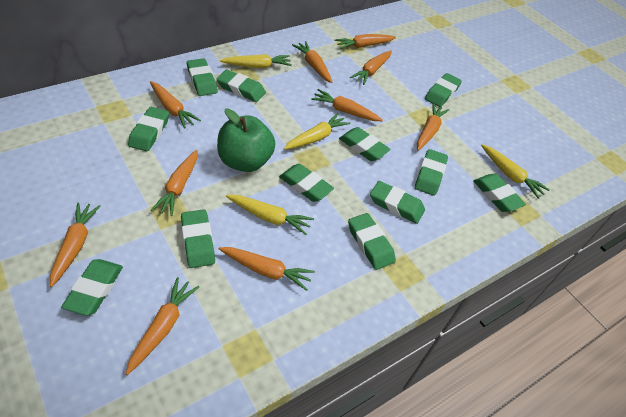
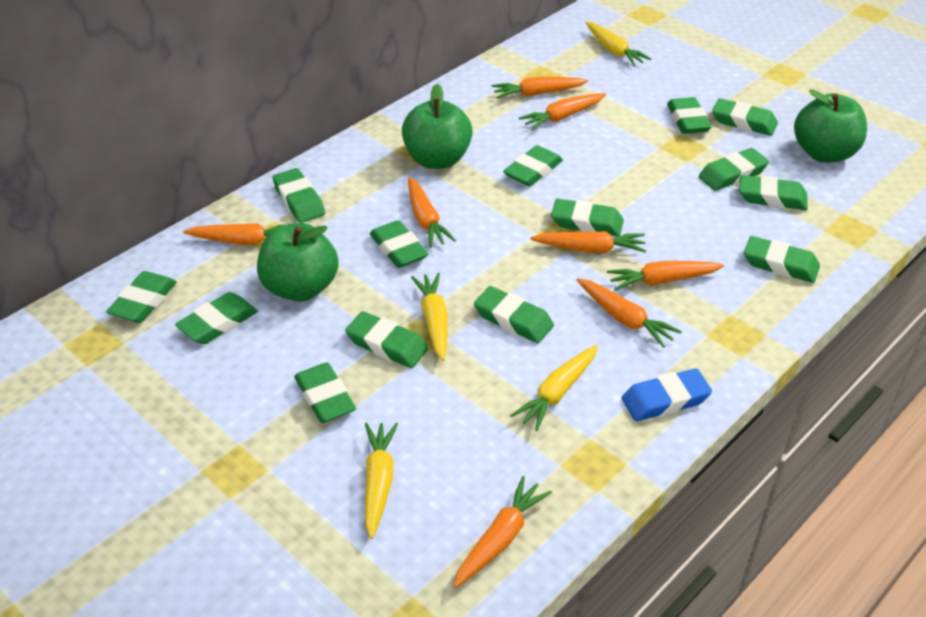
blue eraser: 0 -> 1
green apple: 1 -> 3
green eraser: 12 -> 14
orange carrot: 10 -> 8

